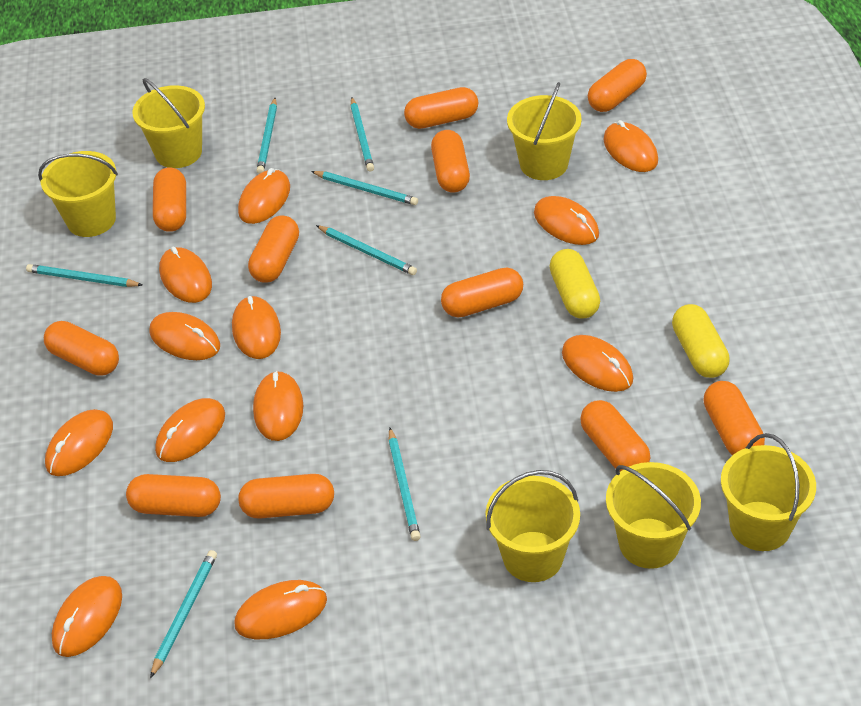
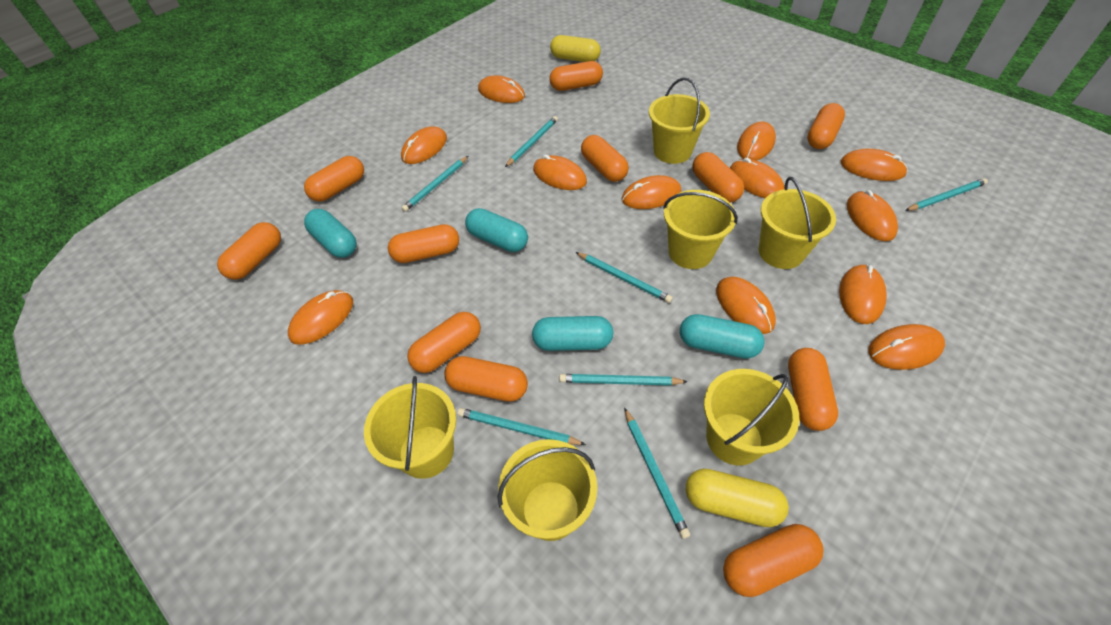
turquoise capsule: 0 -> 4

